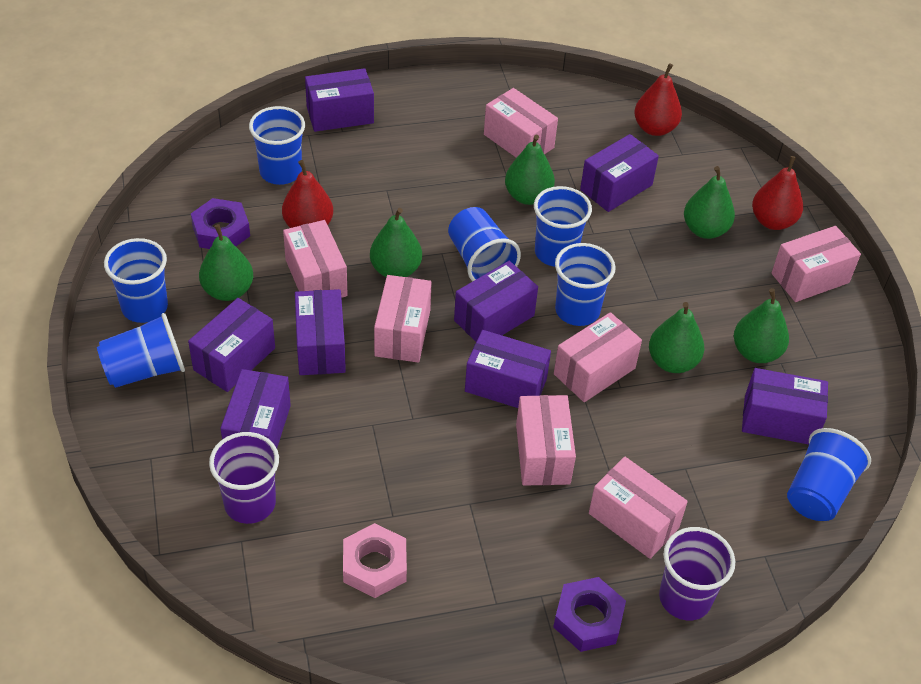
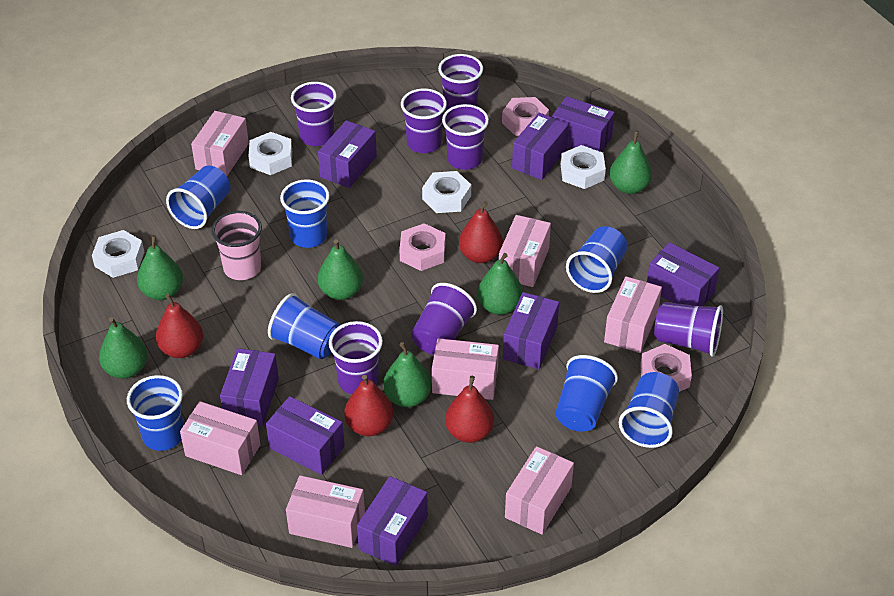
pink cup: 0 -> 1
pink nut: 1 -> 3
purple cup: 2 -> 7
purple nut: 2 -> 0
red pear: 3 -> 4
white nut: 0 -> 4

